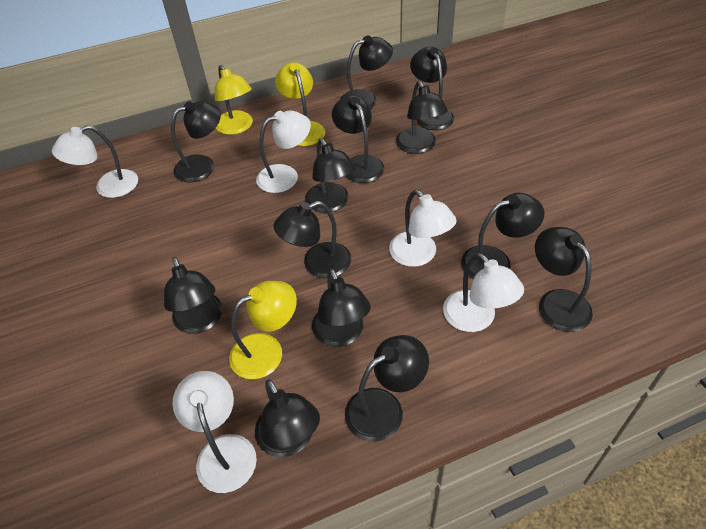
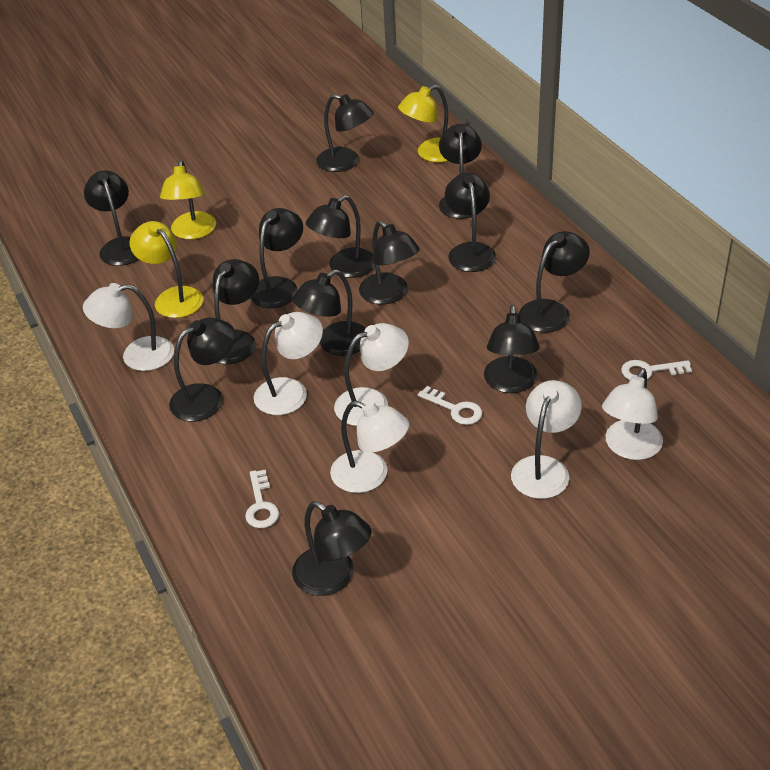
white key: 0 -> 3
white lamp: 5 -> 6

